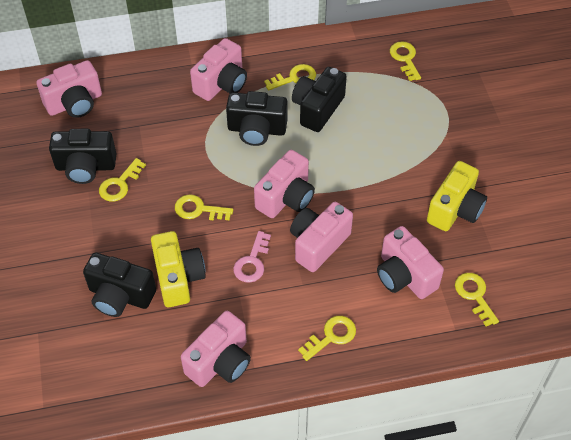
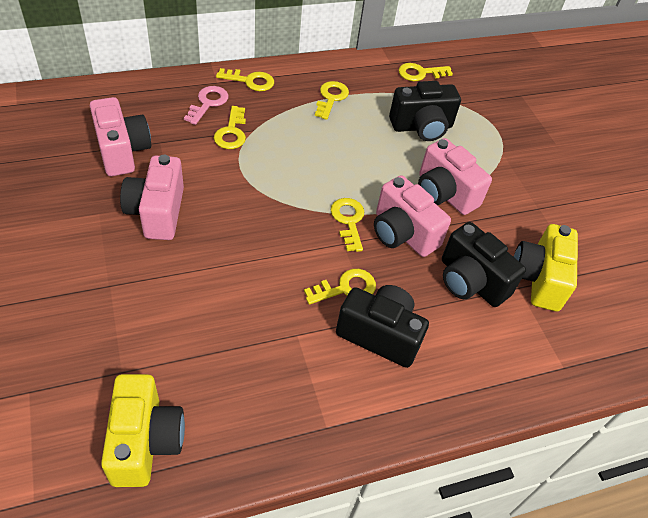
black camera: 4 -> 3
pink camera: 6 -> 4

